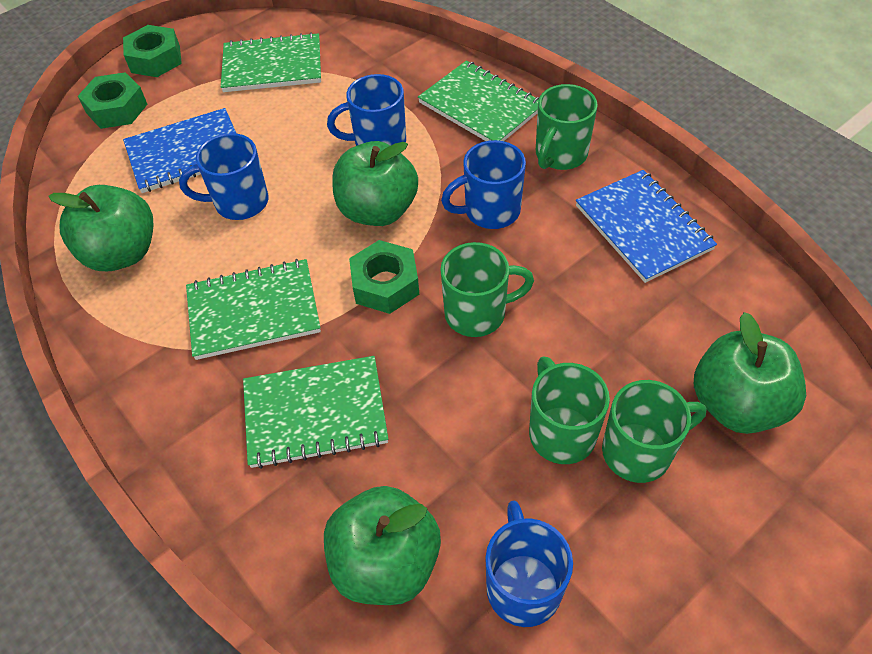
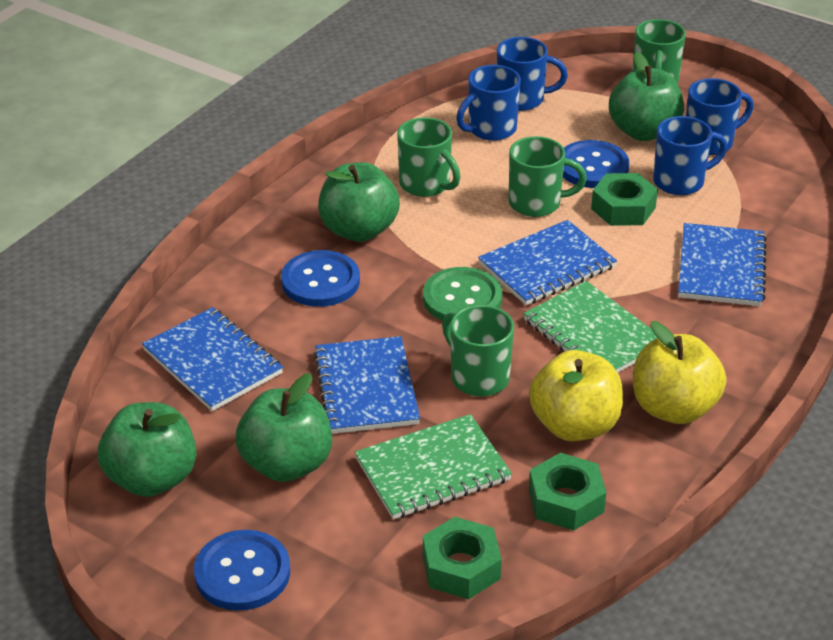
blue button: 0 -> 3
blue notebook: 2 -> 4
green button: 0 -> 1
green notebook: 4 -> 2
yellow apple: 0 -> 2

